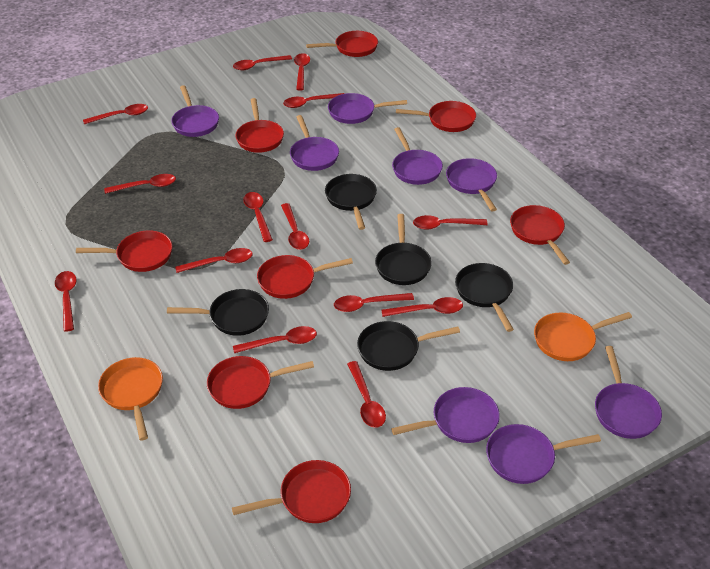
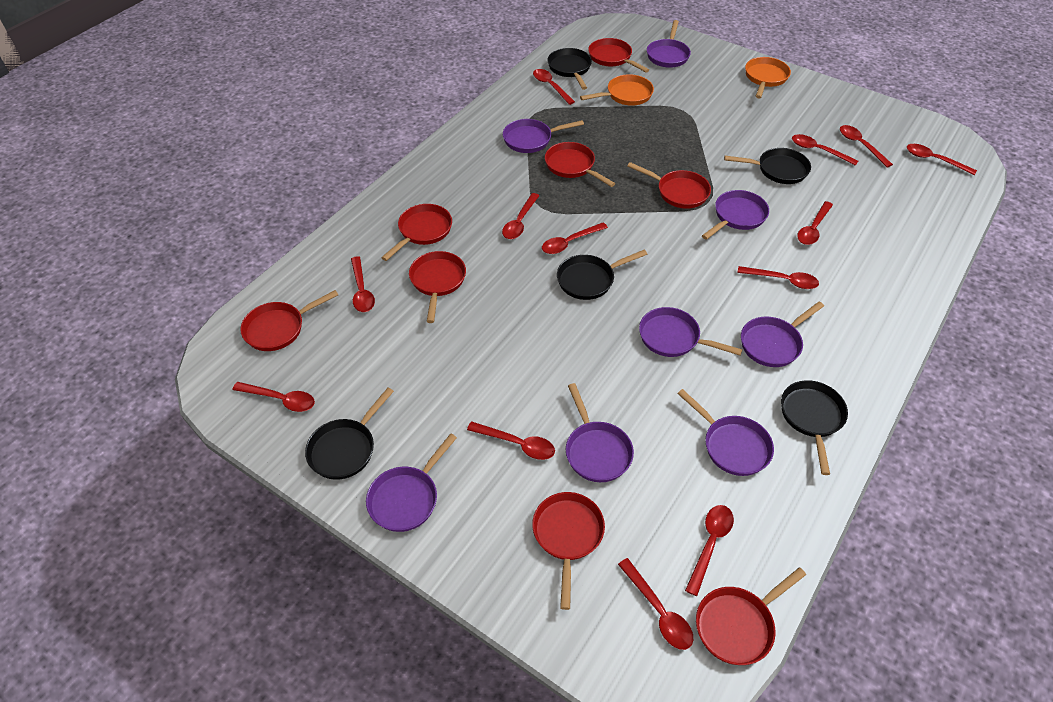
red spoon: 14 -> 13

